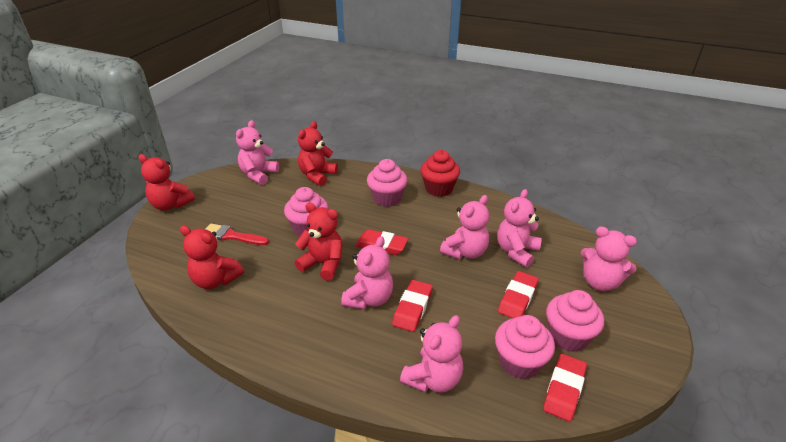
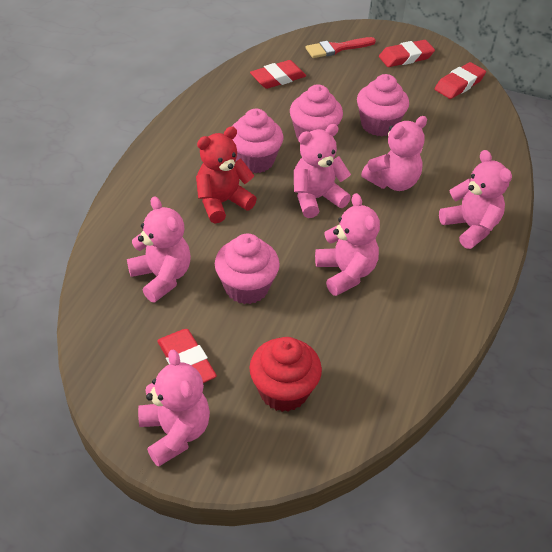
red teddy bear: 4 -> 1

